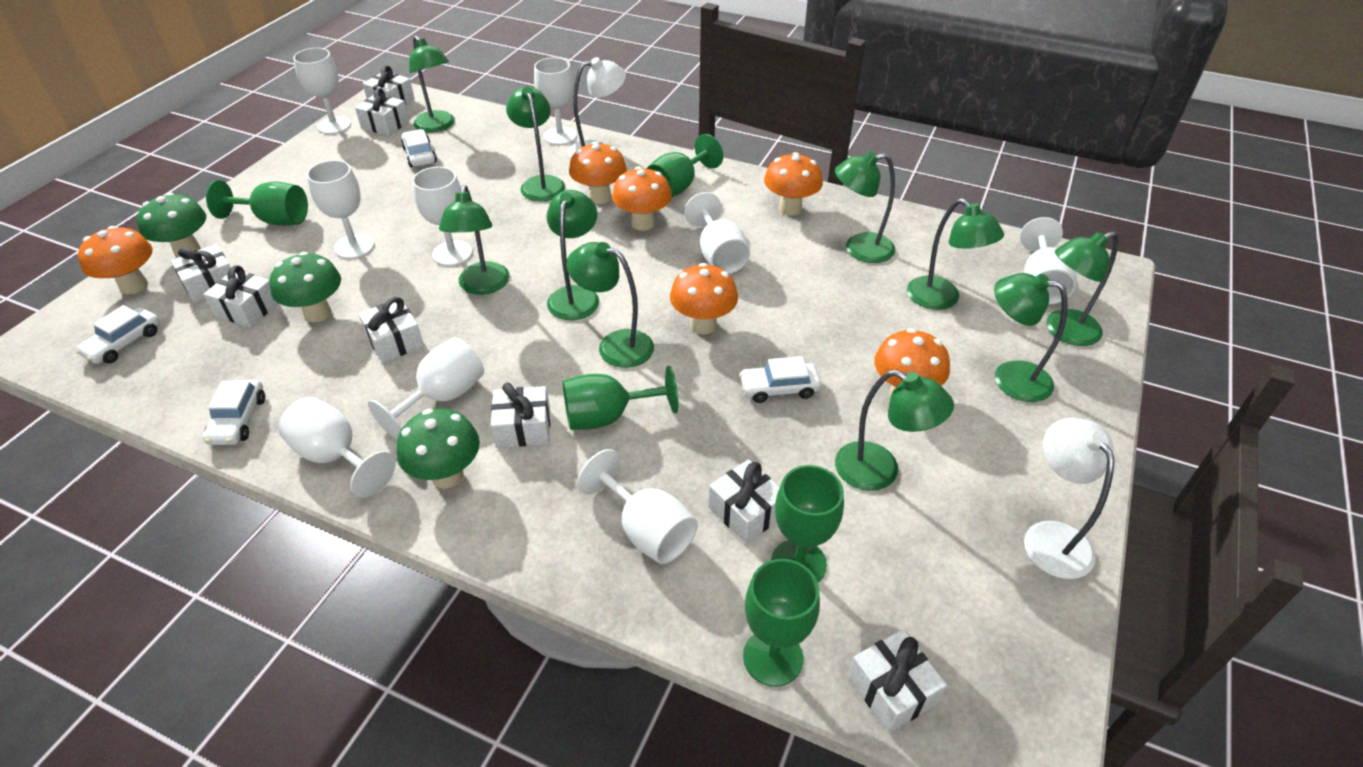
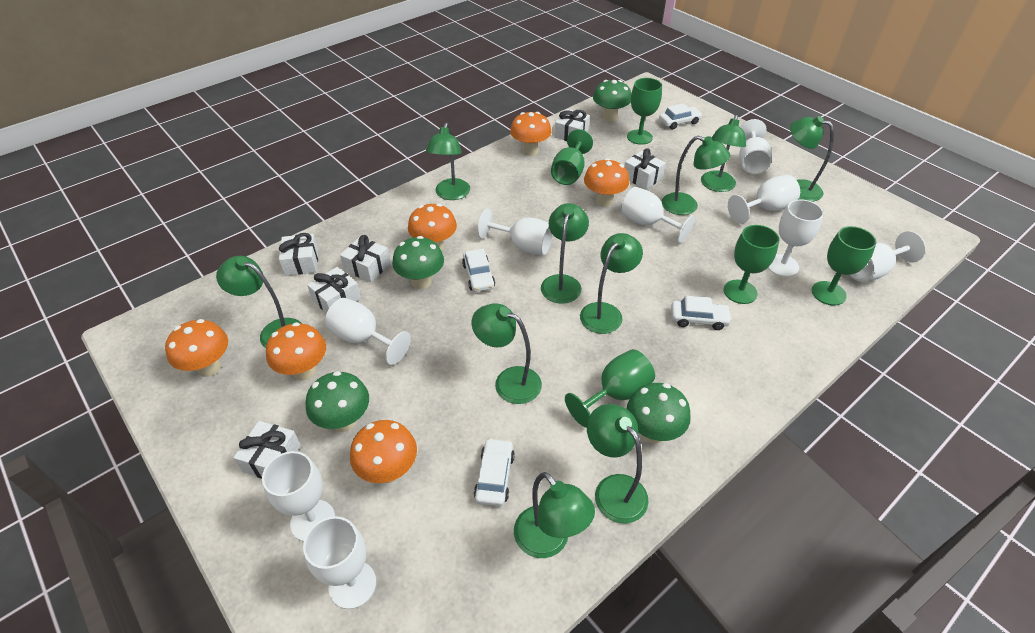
green mushroom: 3 -> 4
white gift: 8 -> 6
white lamp: 2 -> 0

